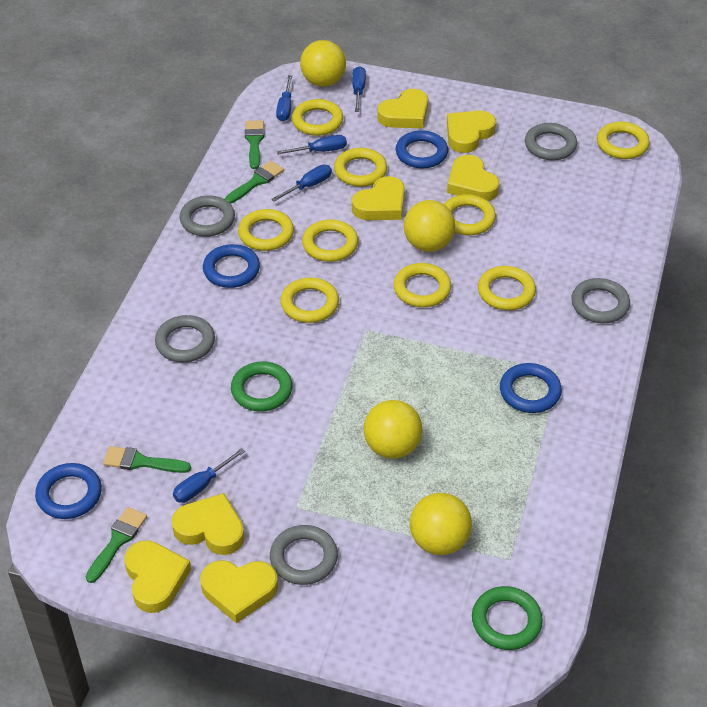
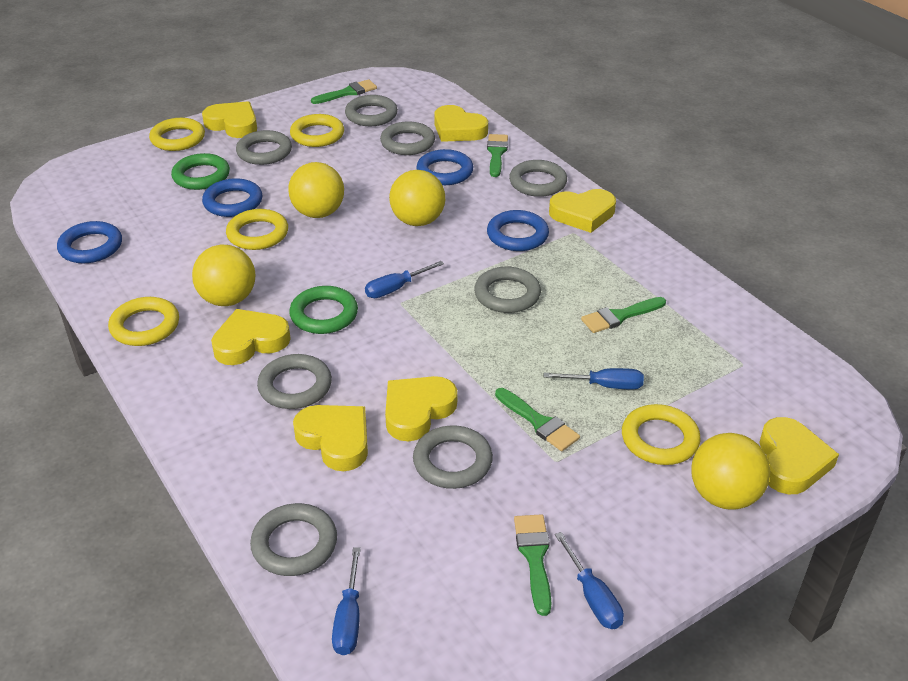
blue screwdriver: 5 -> 4
green brush: 4 -> 5
grey ring: 5 -> 8
yellow ring: 9 -> 5

